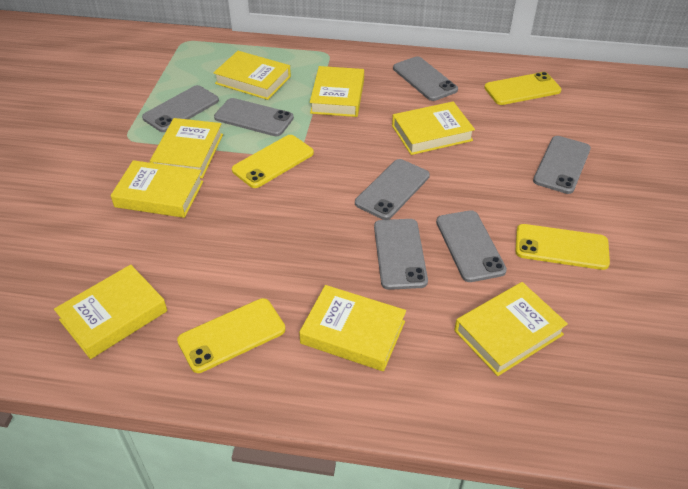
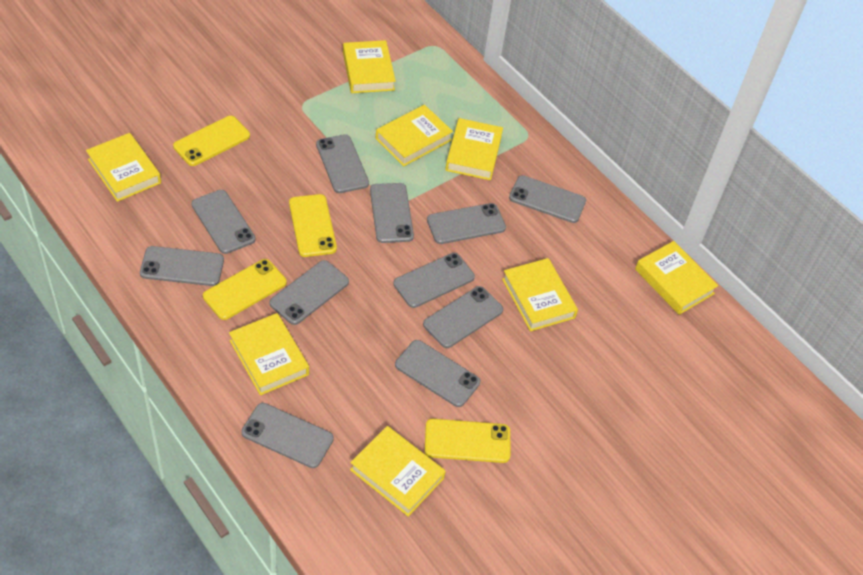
grey phone: 7 -> 11

